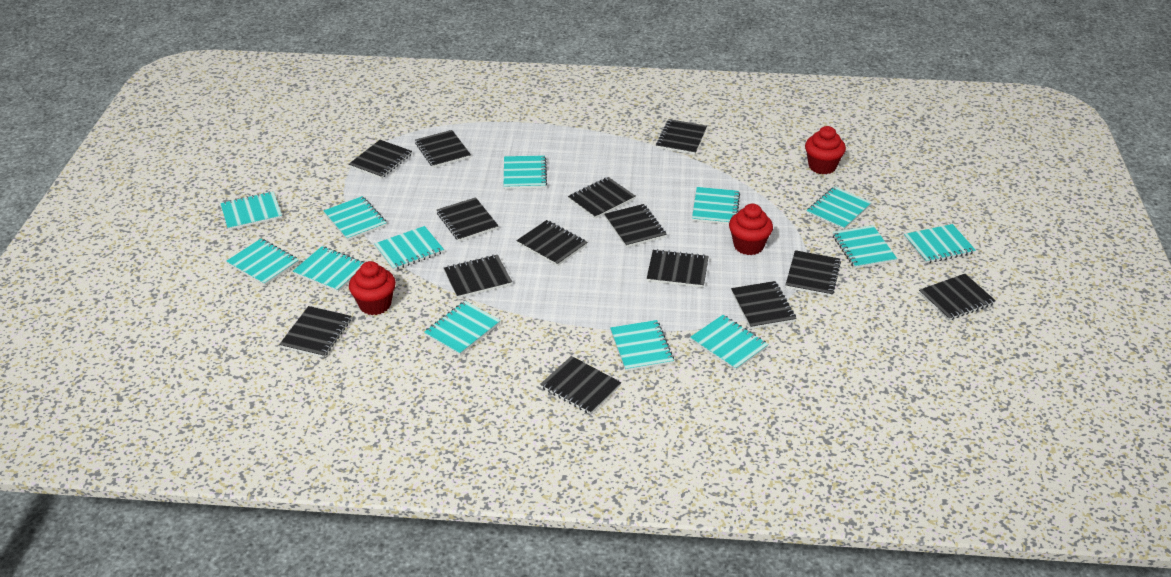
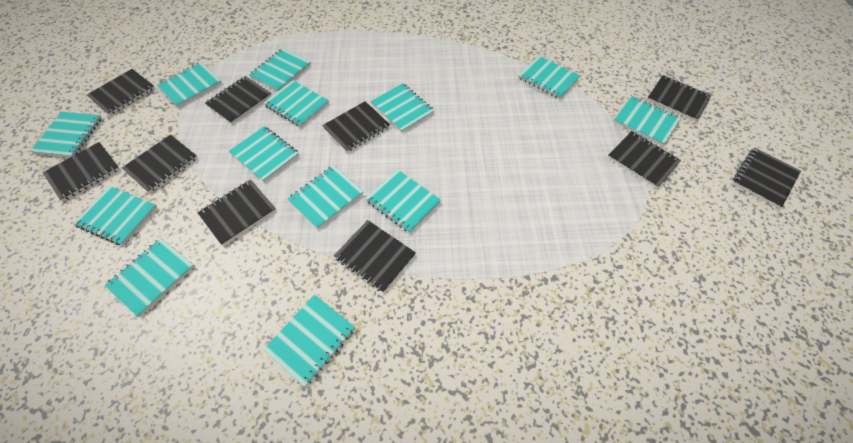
black notebook: 14 -> 10
red cupcake: 3 -> 0

